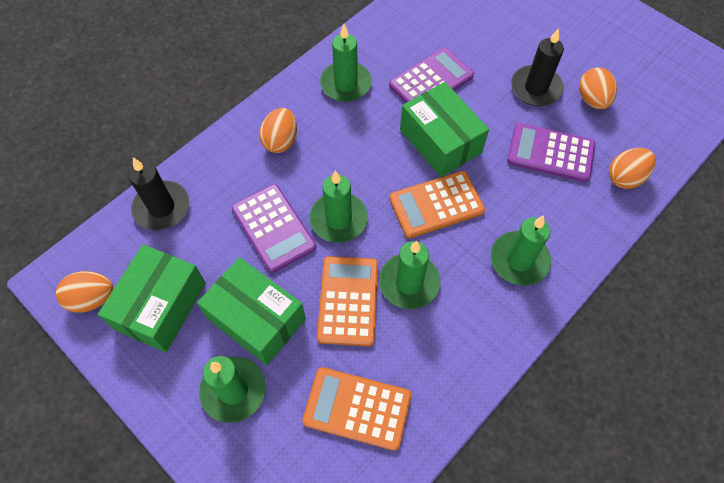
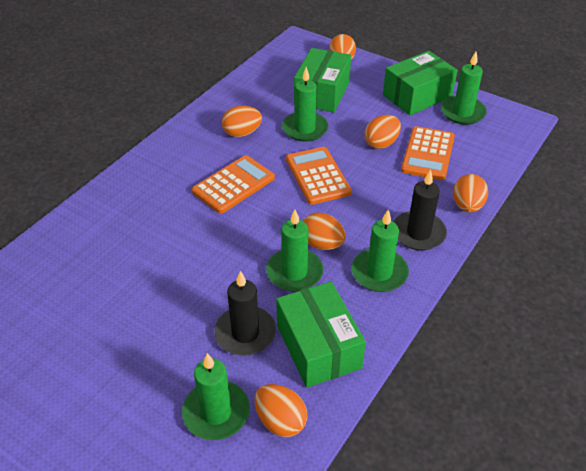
orange egg: 4 -> 6
purple calculator: 3 -> 0

